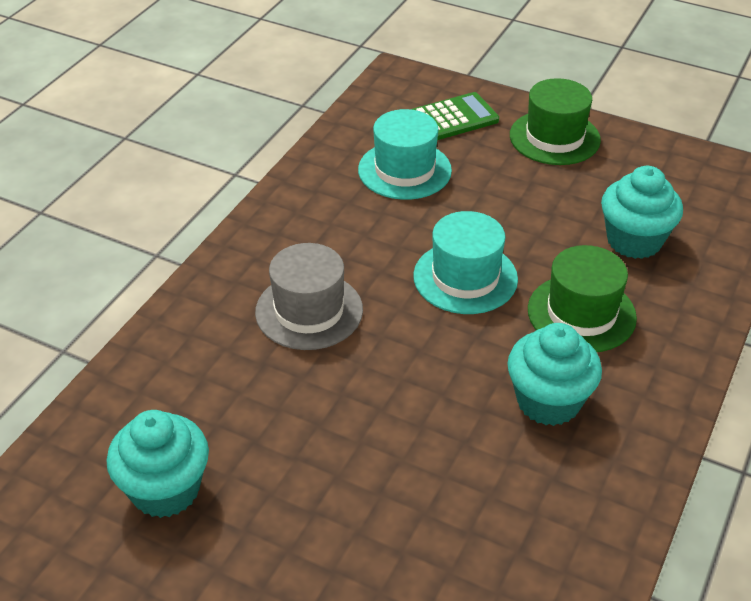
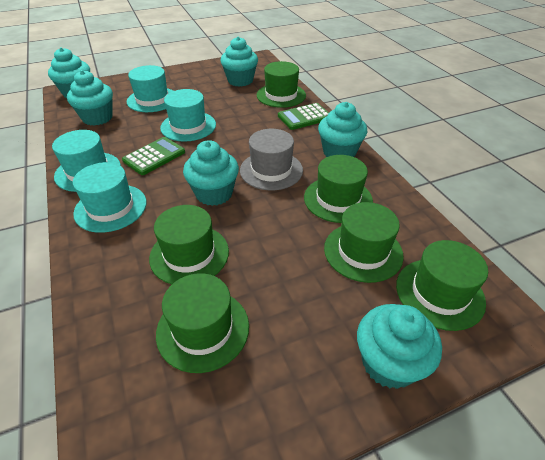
green calculator: 1 -> 2
green hat: 2 -> 6
turquoise cupcake: 3 -> 6
turquoise hat: 2 -> 4

